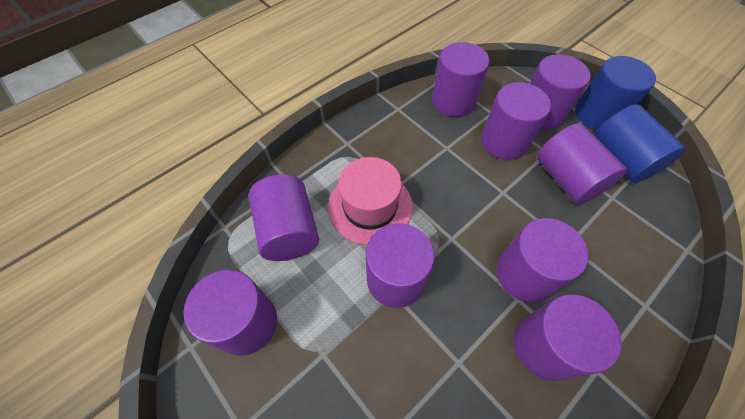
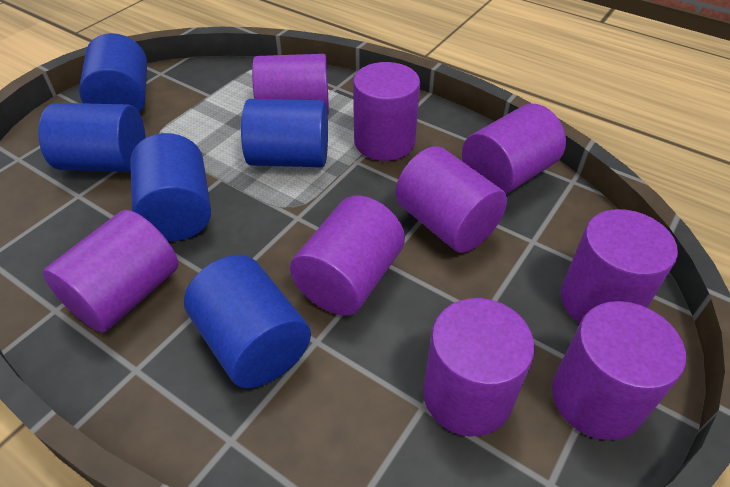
blue cylinder: 2 -> 5
pink hat: 1 -> 0

